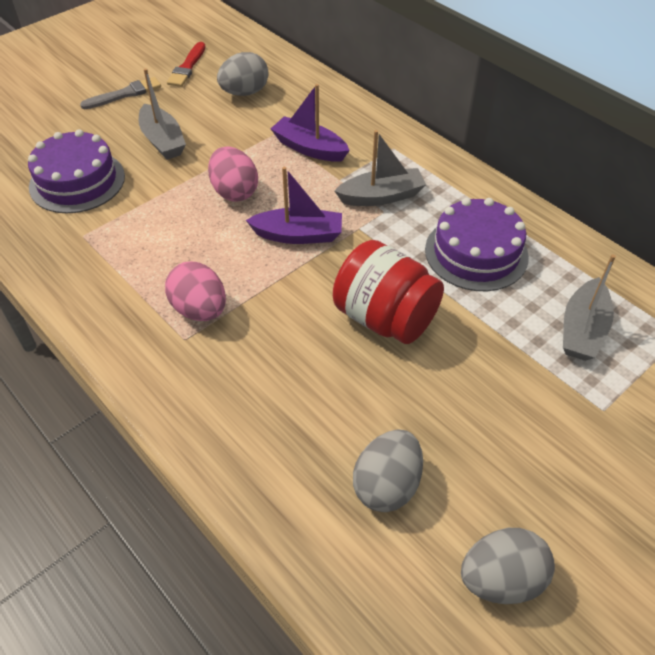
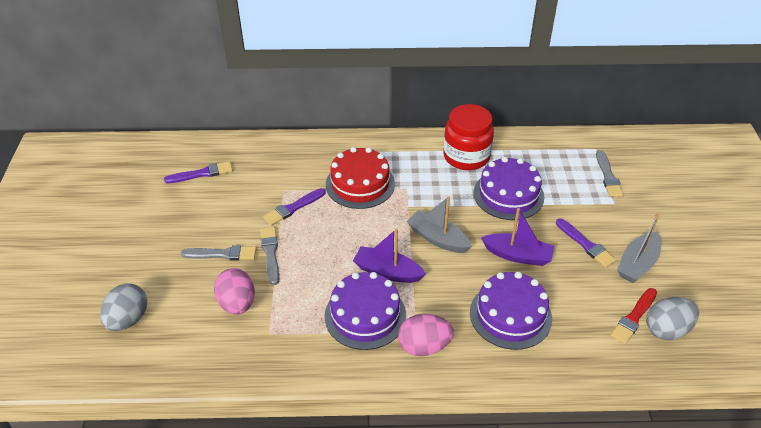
grey boat: 3 -> 2
grey brush: 1 -> 3
grey egg: 3 -> 2
purple brush: 0 -> 3
purple cake: 2 -> 3
red cake: 0 -> 1

